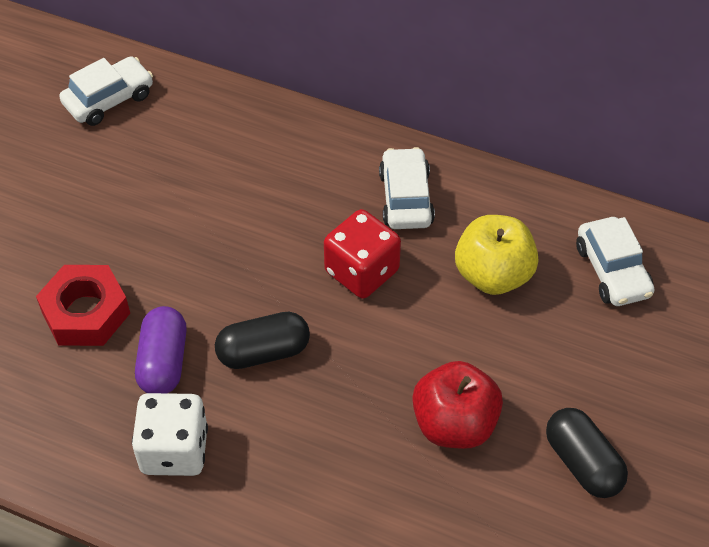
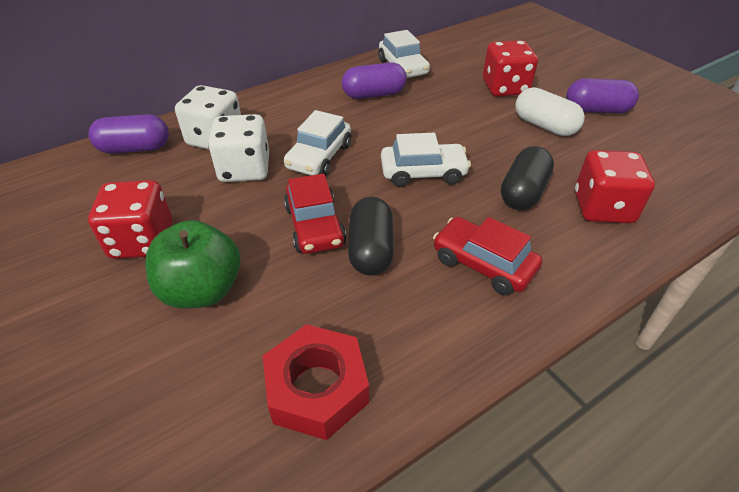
green apple: 0 -> 1
purple capsule: 1 -> 3
red apple: 1 -> 0
red car: 0 -> 2
red dice: 1 -> 3
white capsule: 0 -> 1
white dice: 1 -> 2
yellow apple: 1 -> 0

